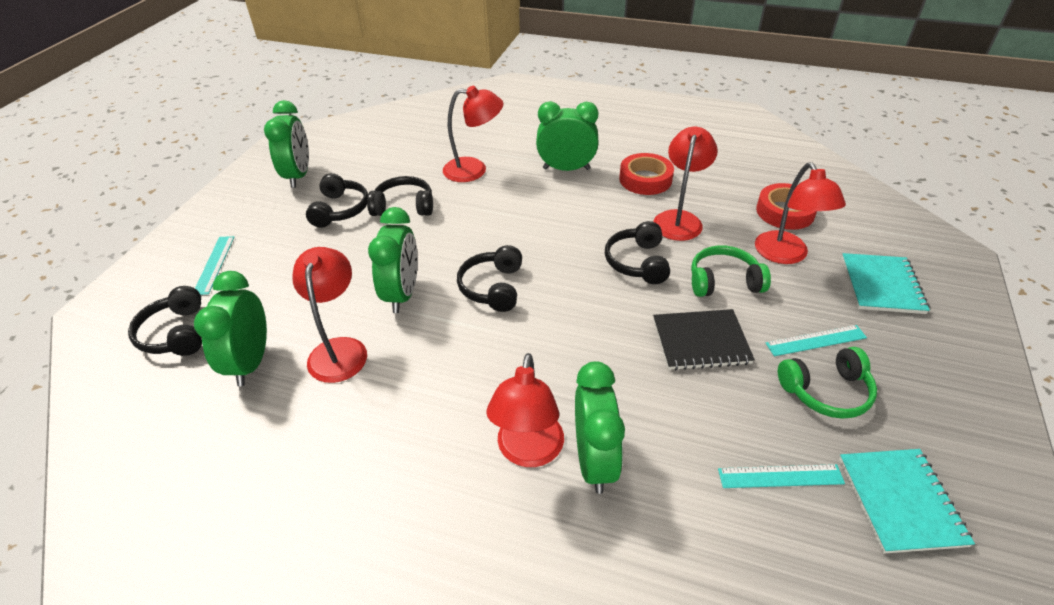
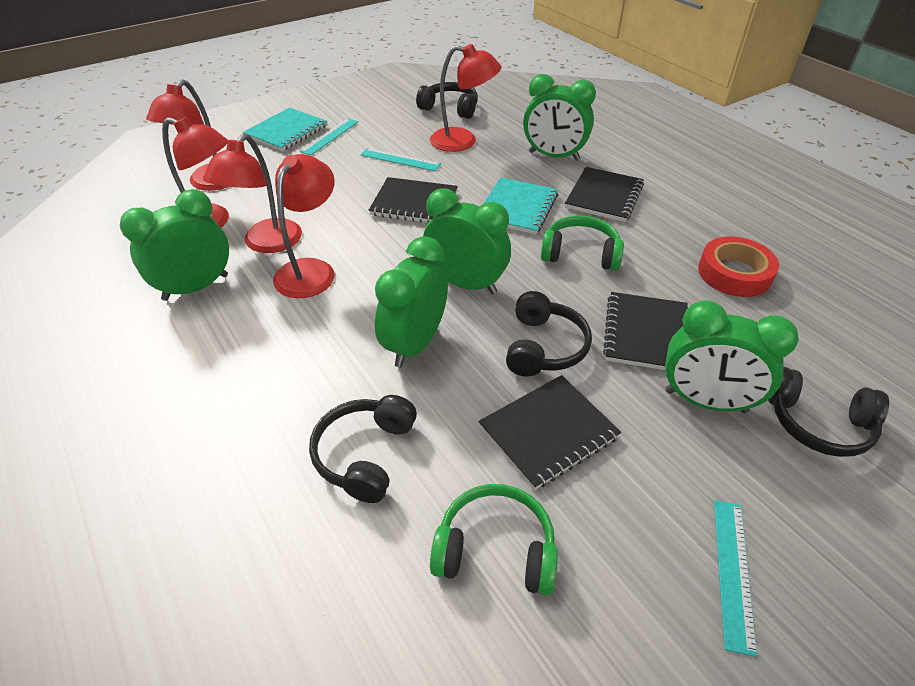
black headphones: 5 -> 4
black notebook: 1 -> 4
red tape: 2 -> 1

